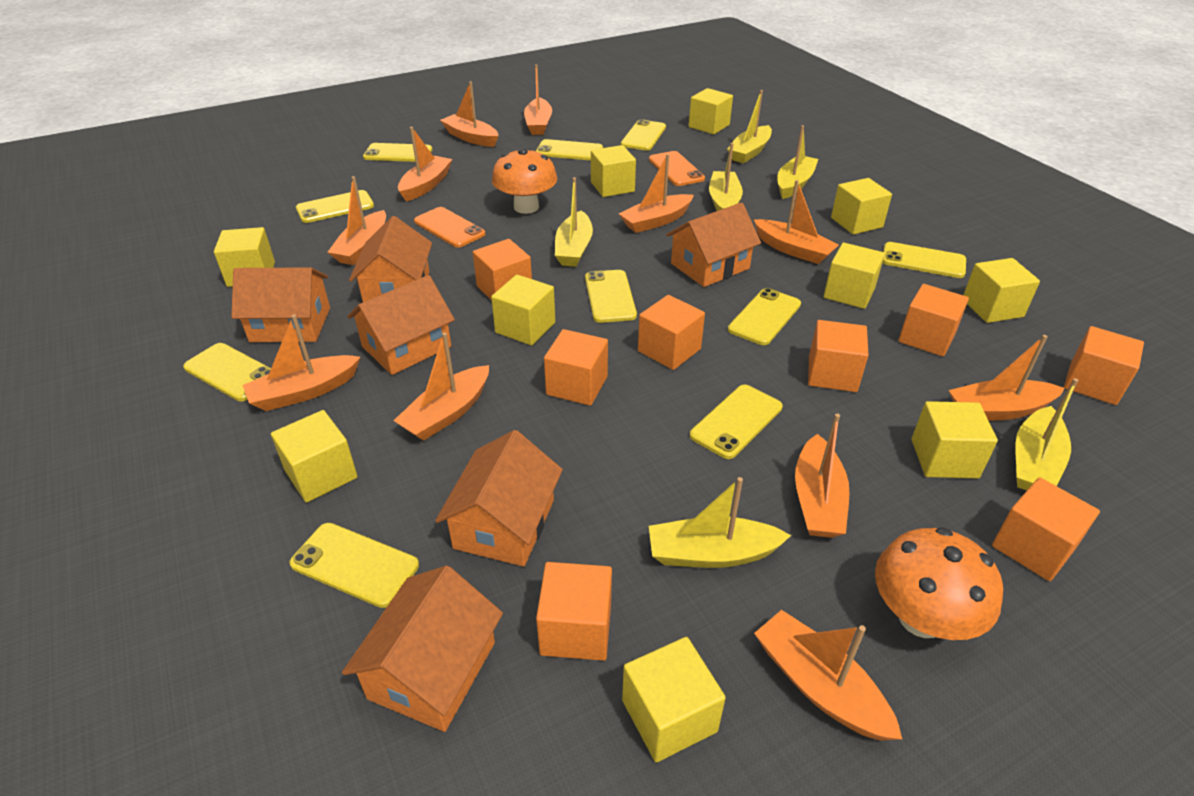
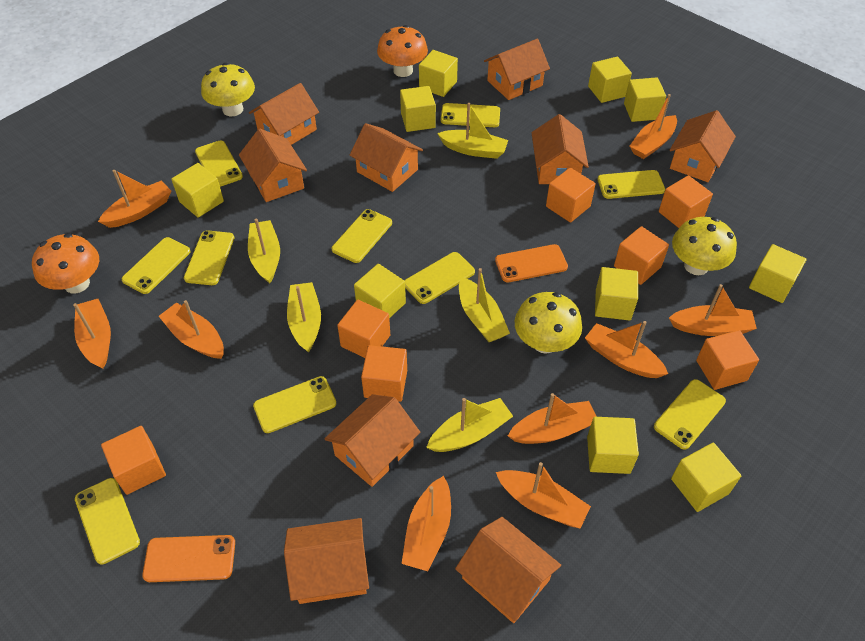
orange boat: 11 -> 9
orange cube: 8 -> 7
orange house: 6 -> 9
yellow boat: 6 -> 5
yellow mushroom: 0 -> 3

